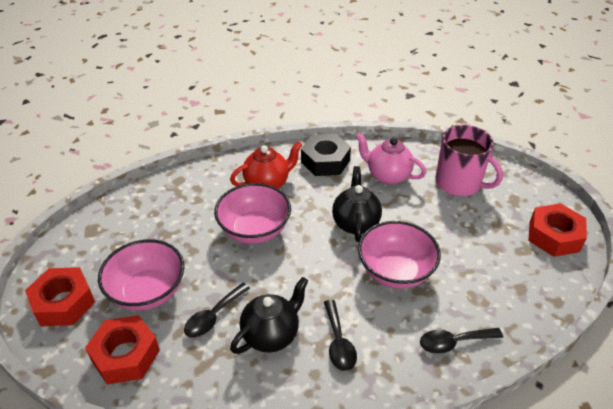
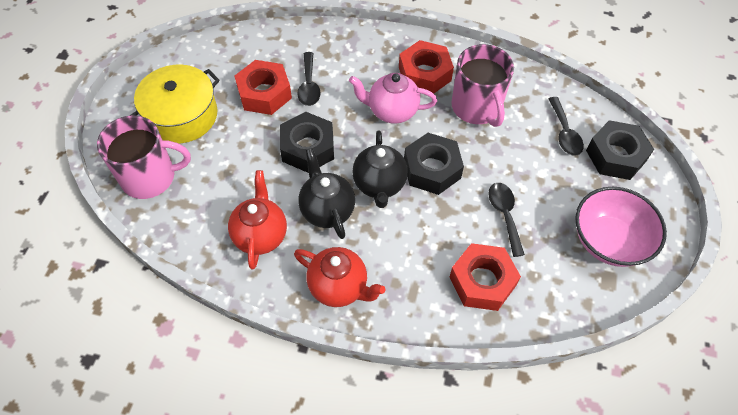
black nut: 1 -> 3
pink bowl: 3 -> 1
pink mug: 1 -> 2
red teapot: 1 -> 2
yellow pot: 0 -> 1

